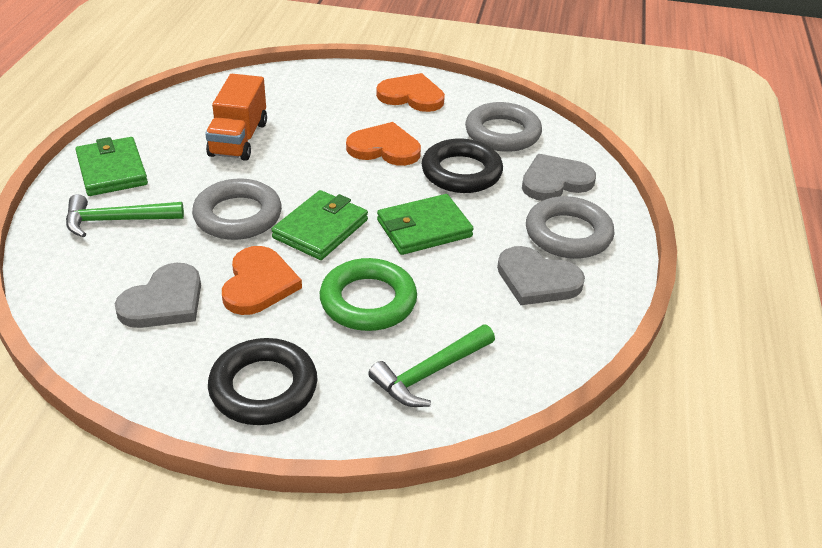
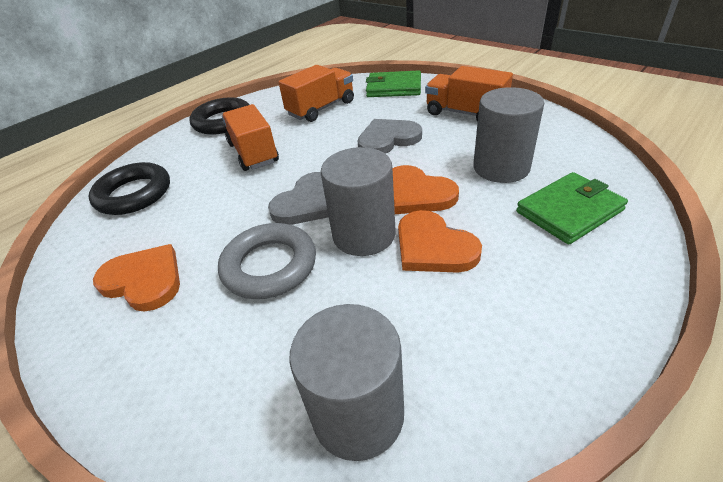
green hammer: 2 -> 0
green ring: 1 -> 0
green wallet: 3 -> 2
grey cylinder: 0 -> 3
grey heart: 3 -> 2
grey ring: 3 -> 1
orange truck: 1 -> 3

